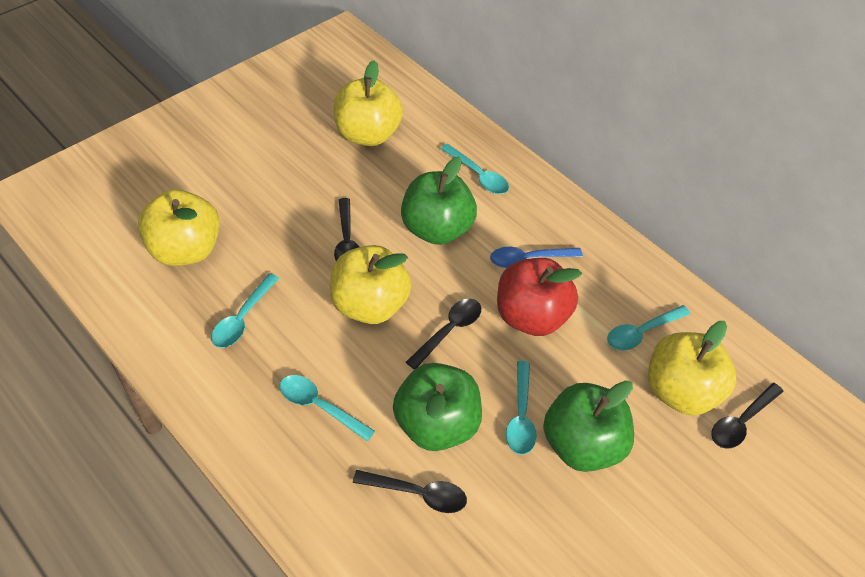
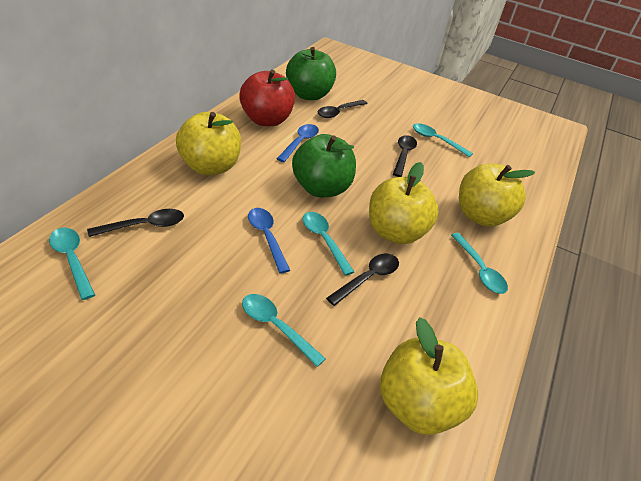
blue spoon: 1 -> 2
green apple: 3 -> 2

